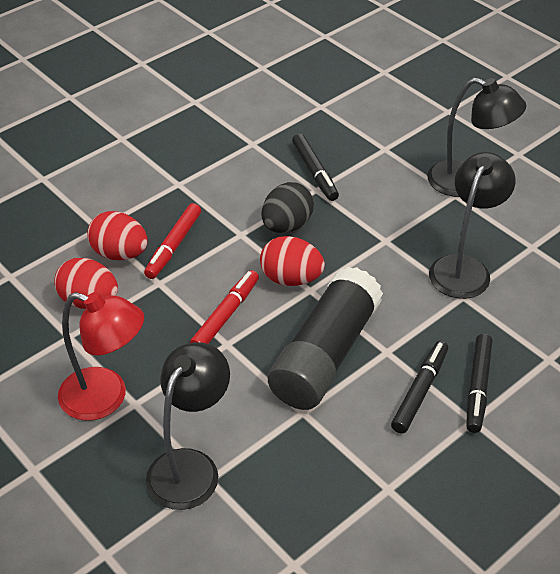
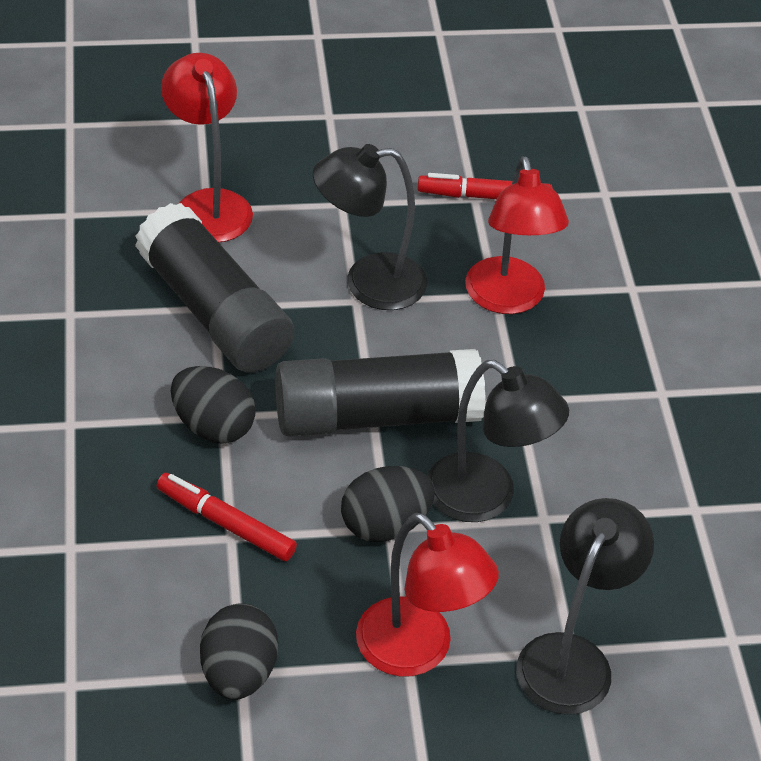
black egg: 1 -> 3
black glue stick: 1 -> 2
black marker: 3 -> 0
red egg: 3 -> 0
red lamp: 1 -> 3

